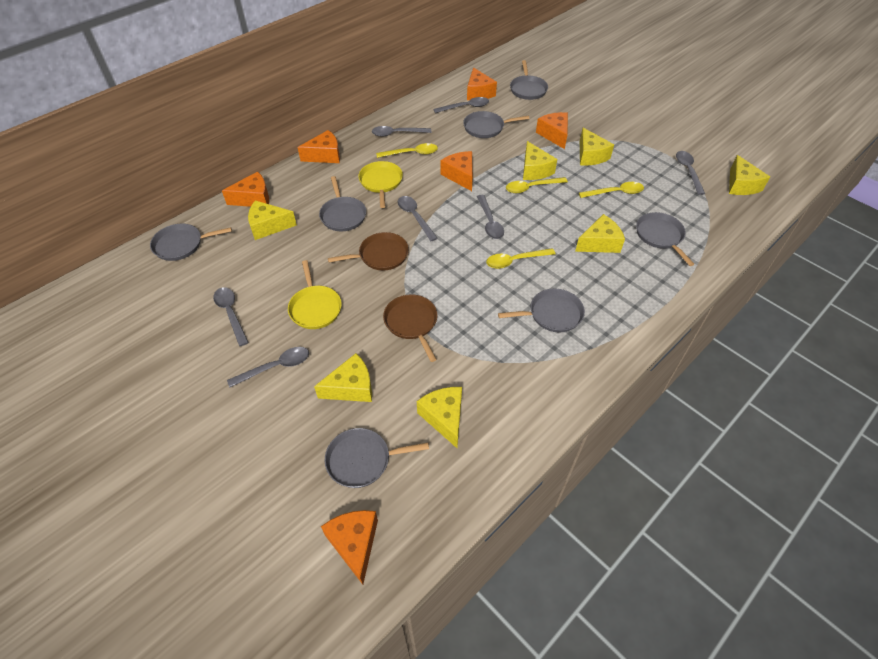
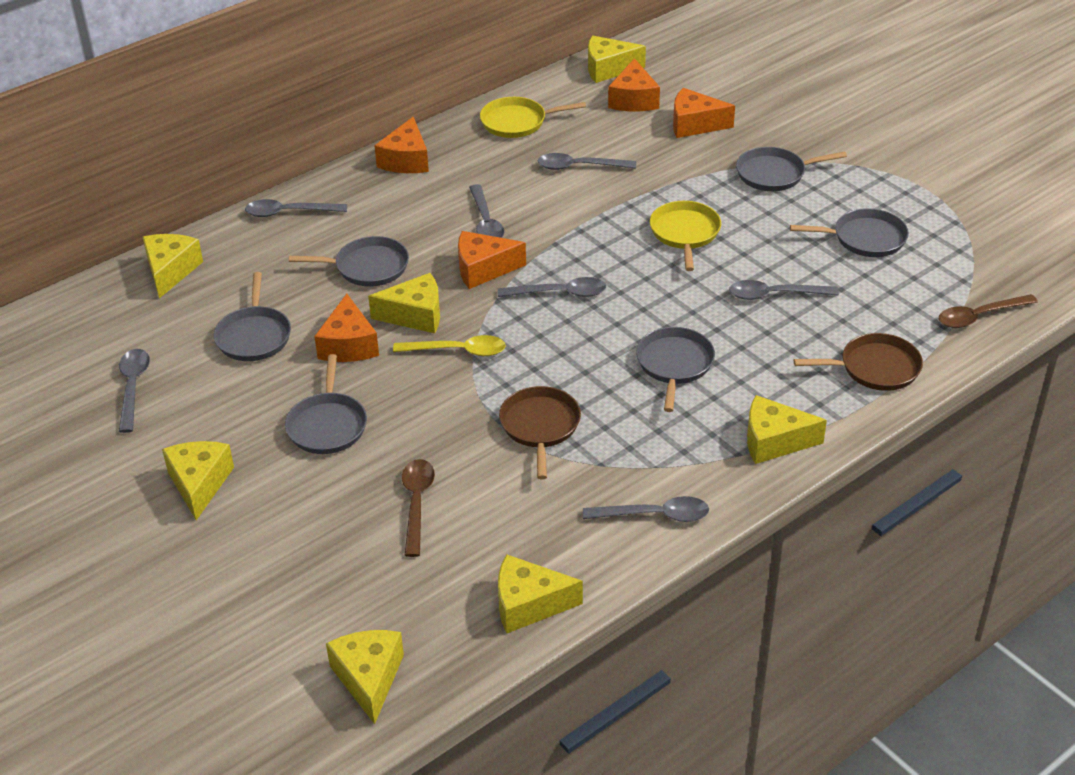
brown spoon: 0 -> 2
grey pan: 7 -> 6
orange cheese: 6 -> 5
yellow spoon: 4 -> 1

